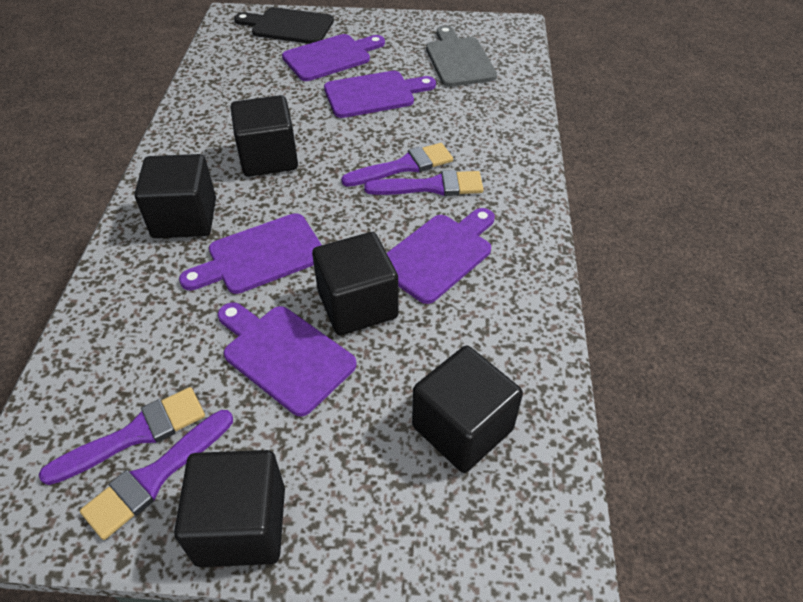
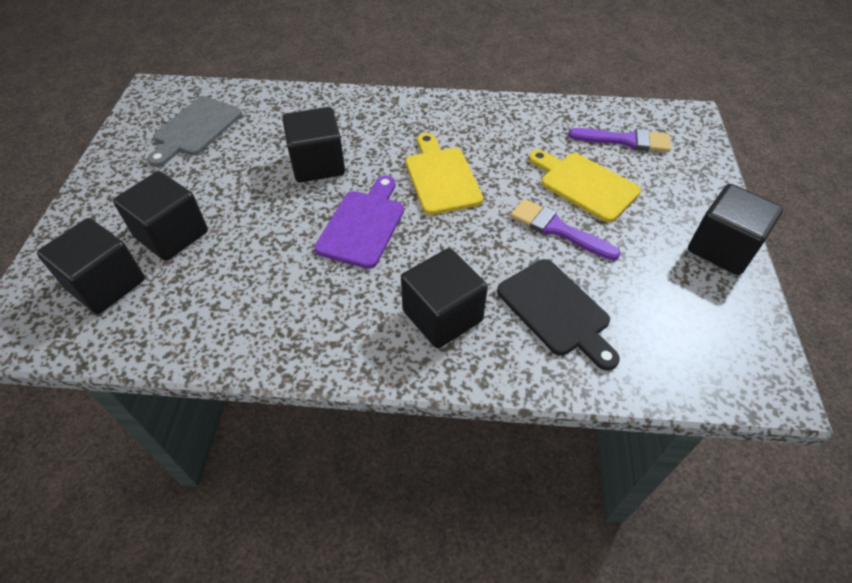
purple brush: 4 -> 2
purple cutting board: 5 -> 1
yellow cutting board: 0 -> 2

